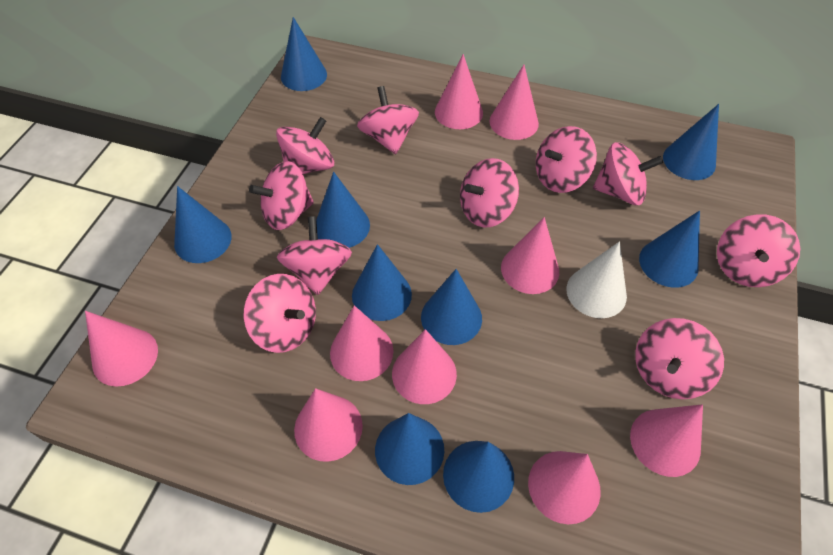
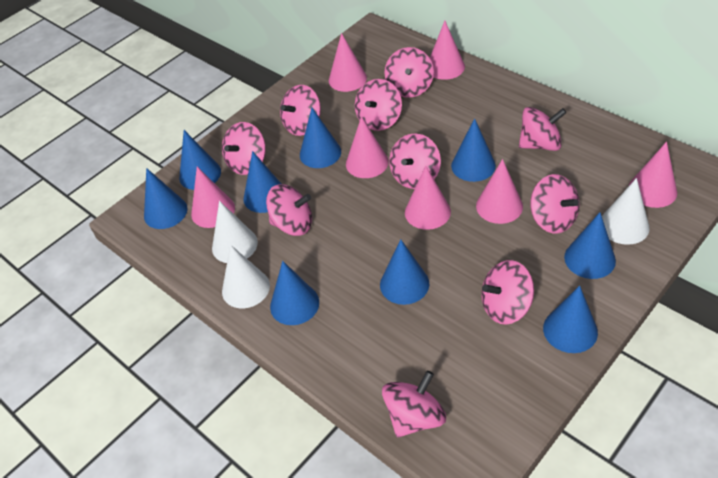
pink cone: 9 -> 7
white cone: 1 -> 3

